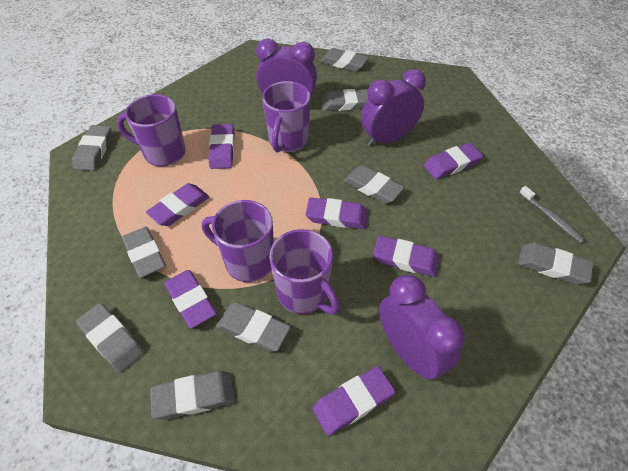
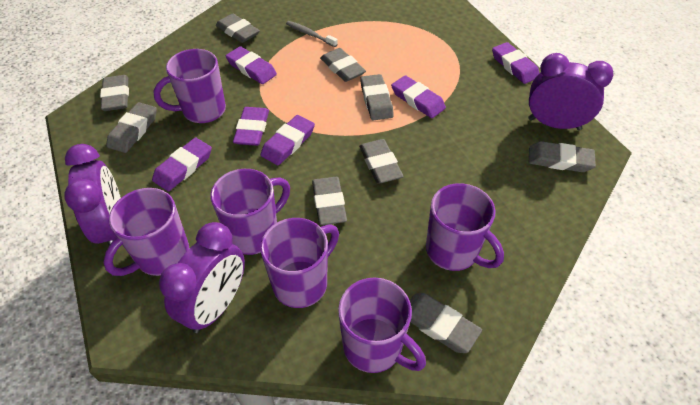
purple eraser: 7 -> 6
purple mug: 4 -> 6

